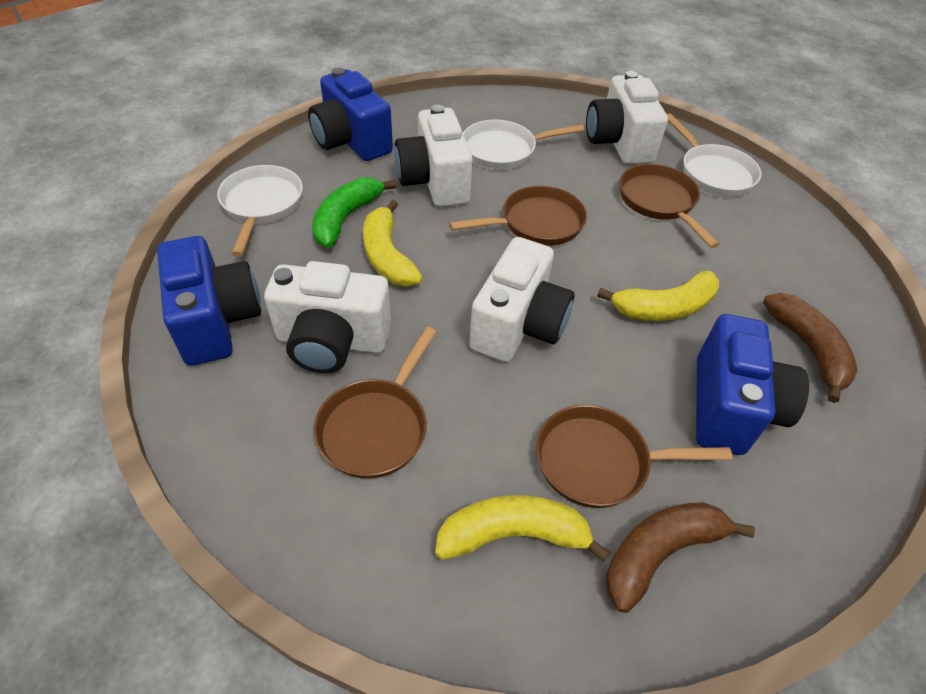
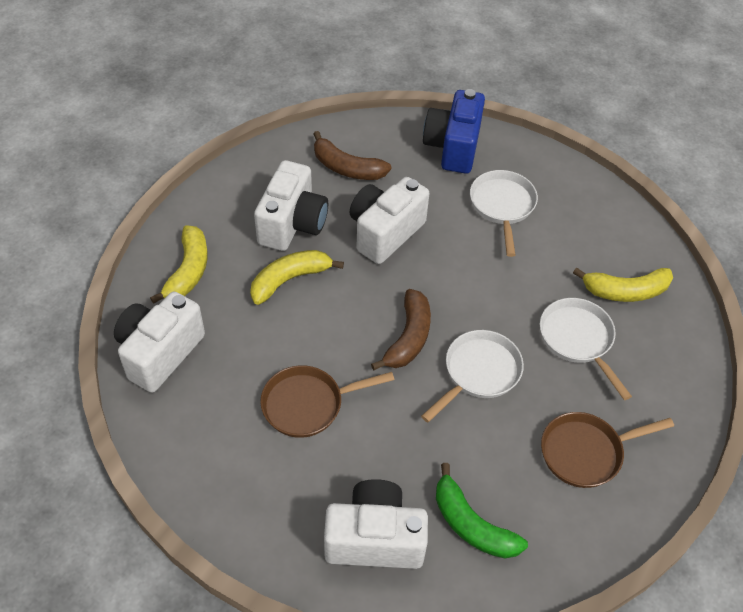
blue camera: 3 -> 1
brown pan: 4 -> 2

